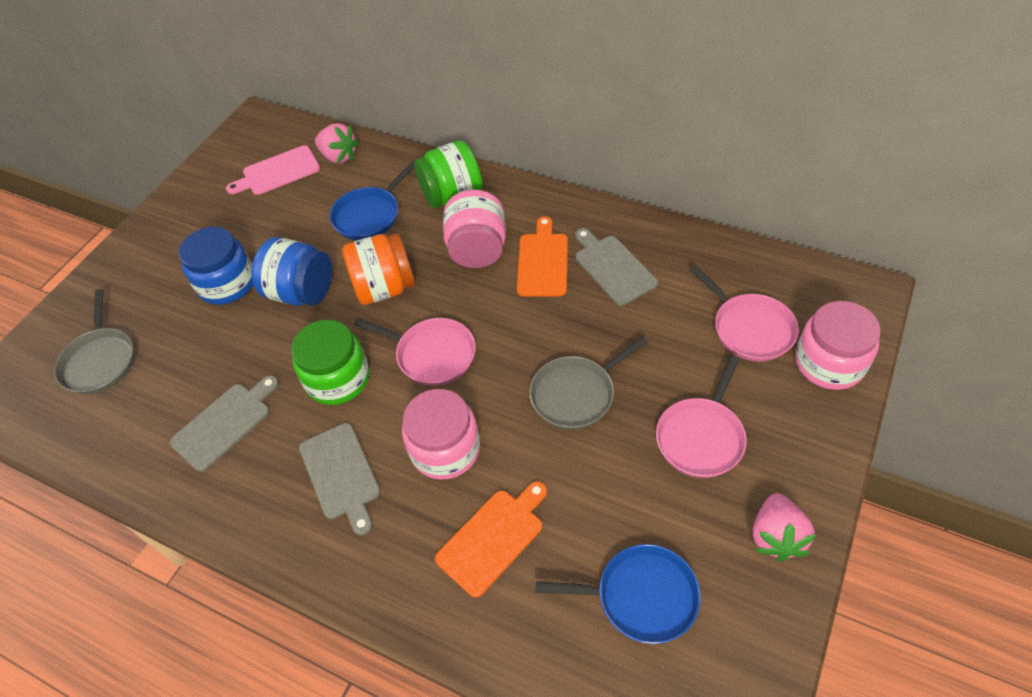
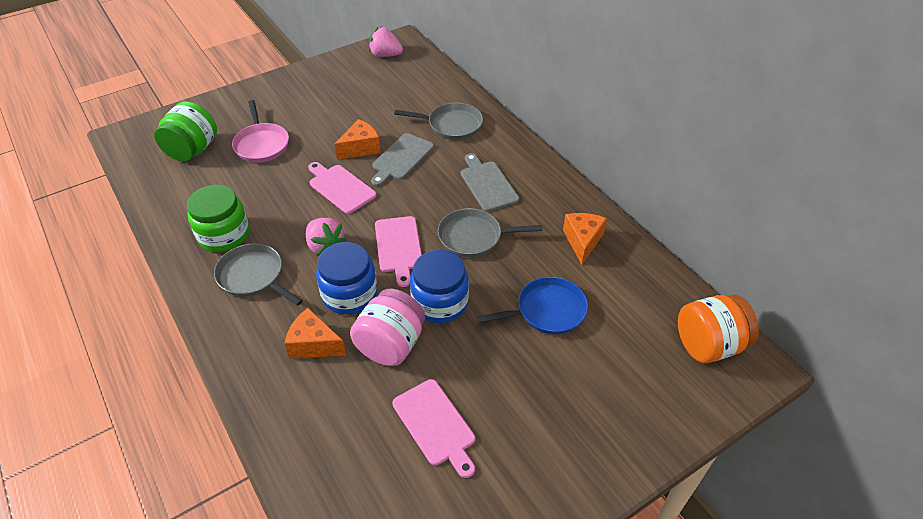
blue pan: 2 -> 1
grey cutting board: 3 -> 2
grey pan: 2 -> 3
orange cheese: 0 -> 3
orange cutting board: 2 -> 0
pink cutting board: 1 -> 3
pink jar: 3 -> 1
pink pan: 3 -> 1

